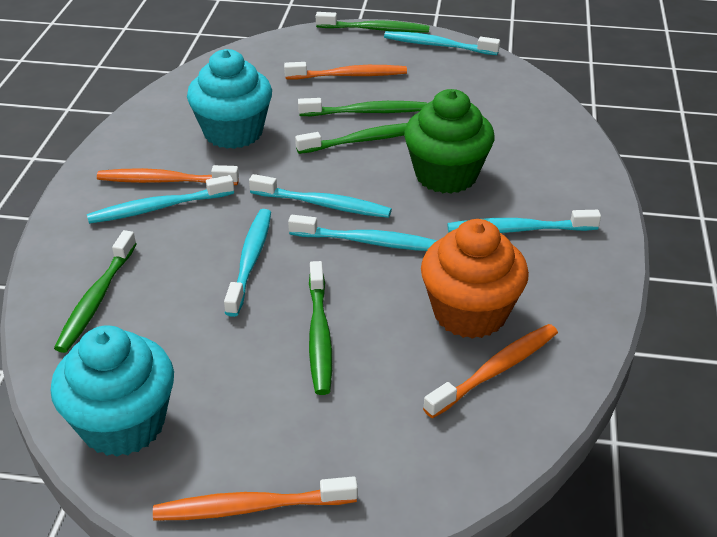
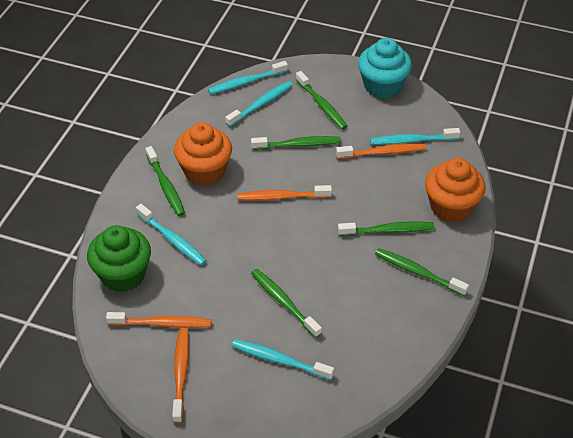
green toothbrush: 5 -> 6
orange cupcake: 1 -> 2
turquoise cupcake: 2 -> 1
turquoise toothbrush: 6 -> 5

